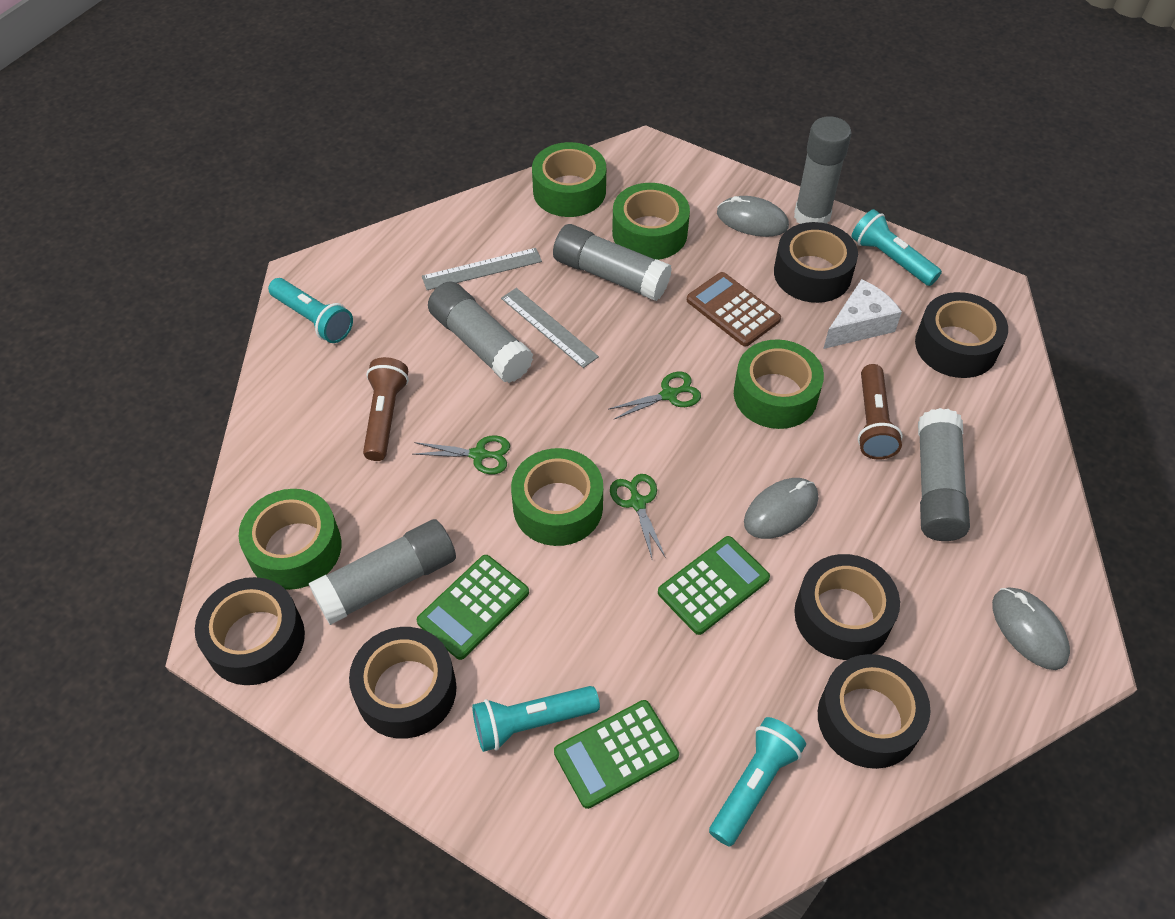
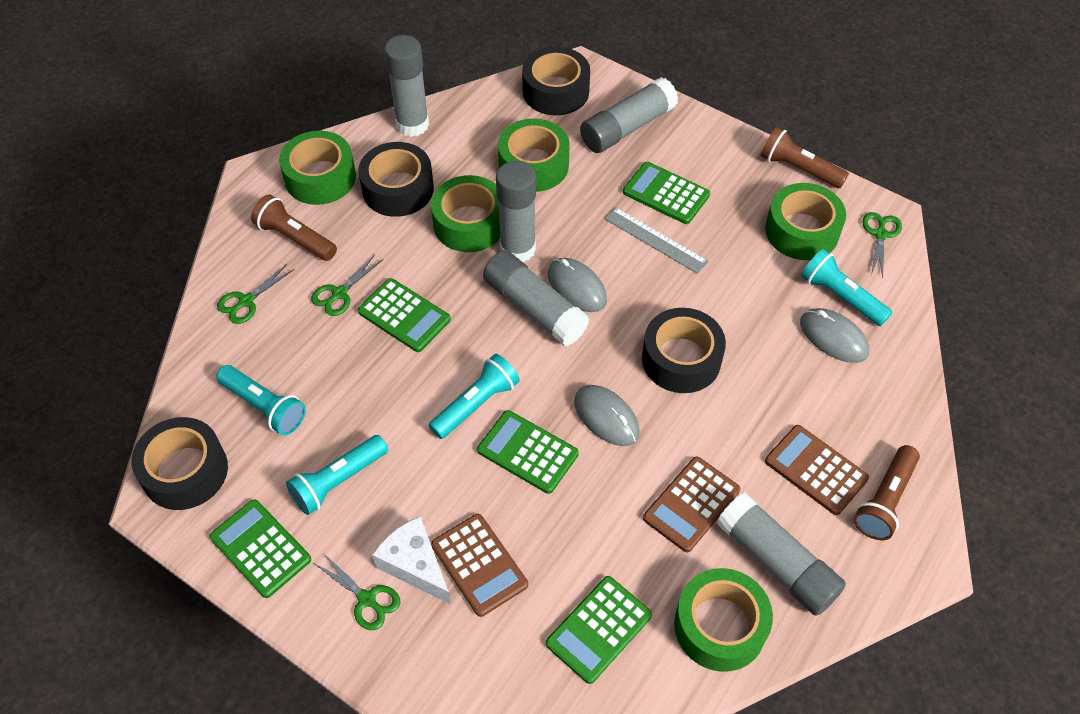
black tape: 6 -> 4
brown calculator: 1 -> 3
brown flashlight: 2 -> 3
green calculator: 3 -> 5
green scissors: 3 -> 4
grey ruler: 2 -> 1

